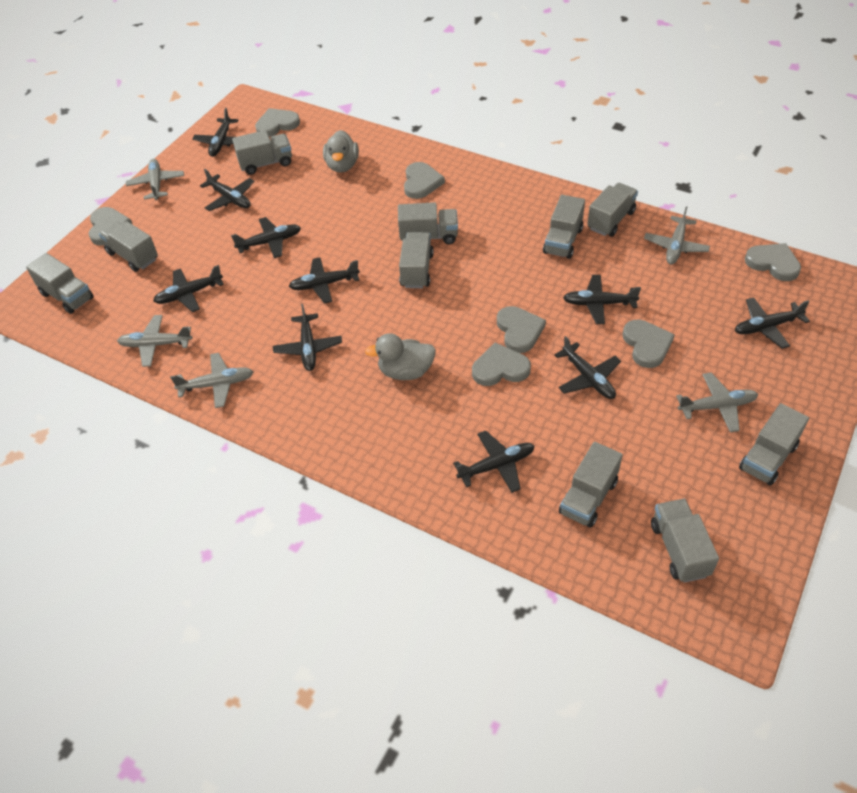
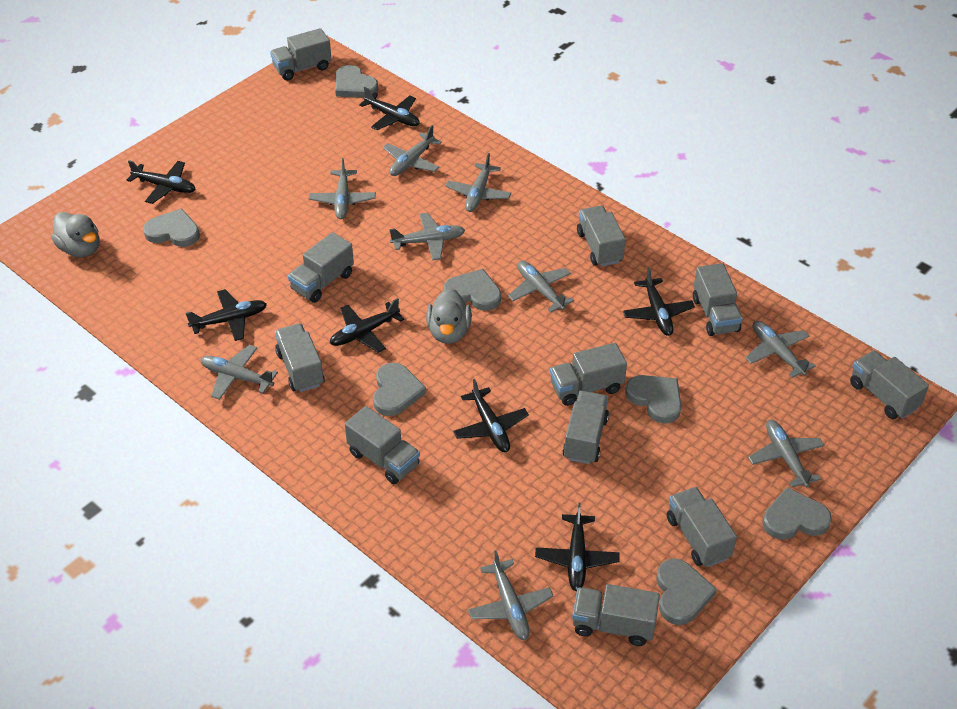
black plane: 10 -> 7
grey plane: 5 -> 9
grey truck: 10 -> 11

